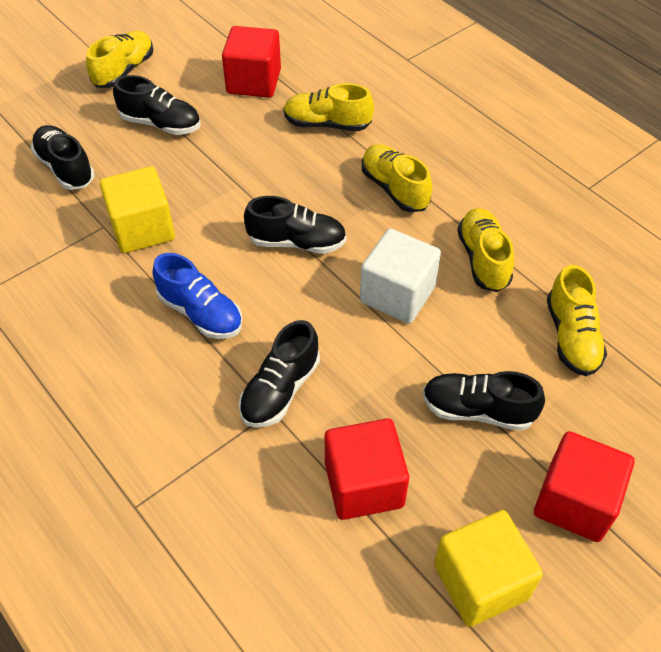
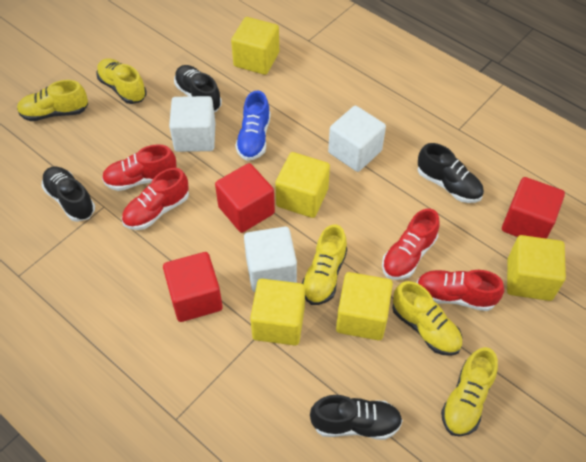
black shoe: 5 -> 4
red shoe: 0 -> 4
white cube: 1 -> 3
yellow cube: 2 -> 5

